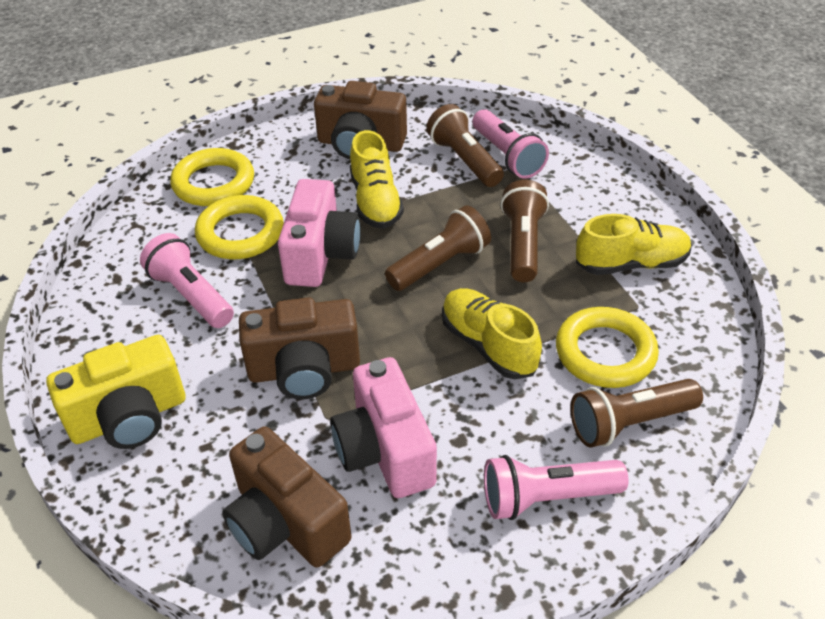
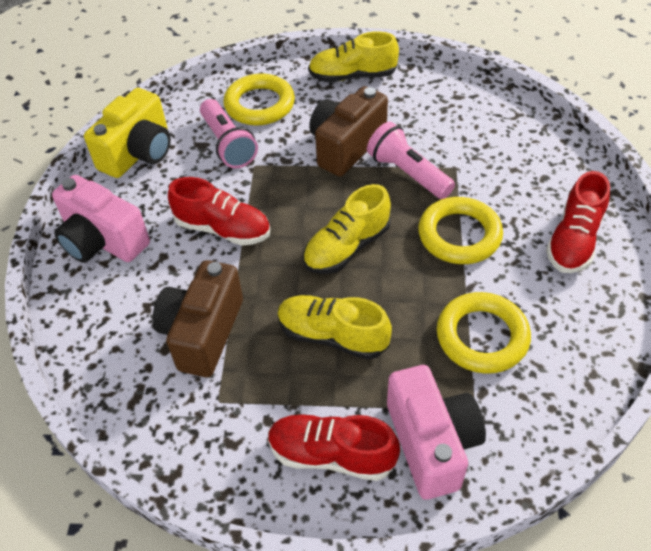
brown camera: 3 -> 2
brown flashlight: 4 -> 0
pink flashlight: 3 -> 2
red shoe: 0 -> 3

